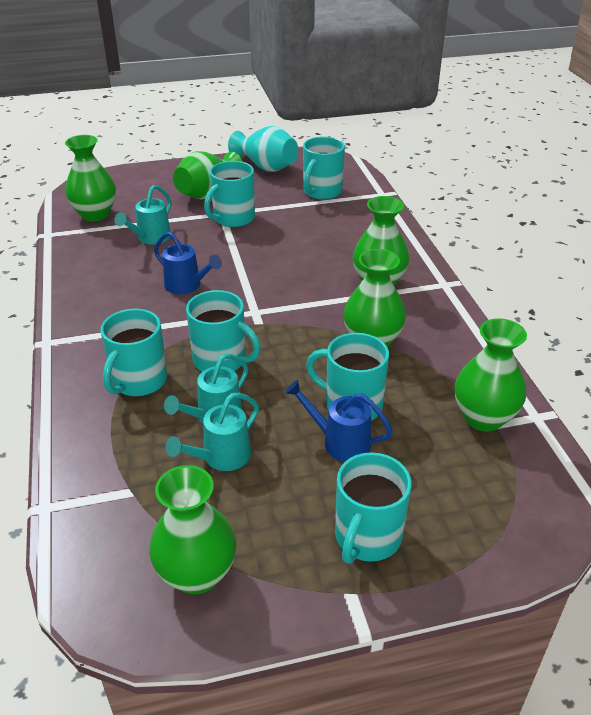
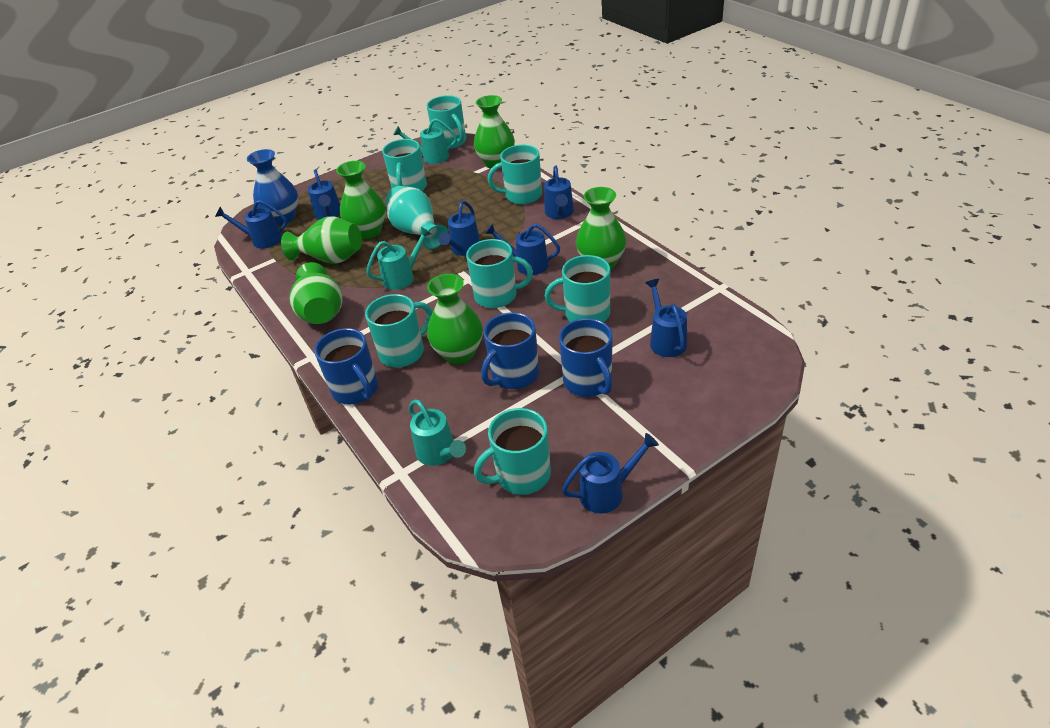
blue mug: 0 -> 3
blue vase: 0 -> 1
blue watering can: 2 -> 7
turquoise mug: 6 -> 7

